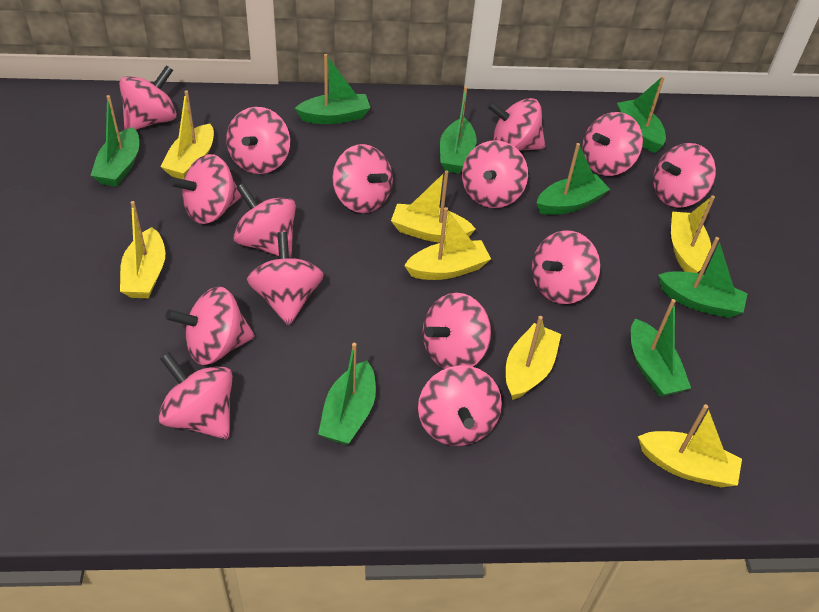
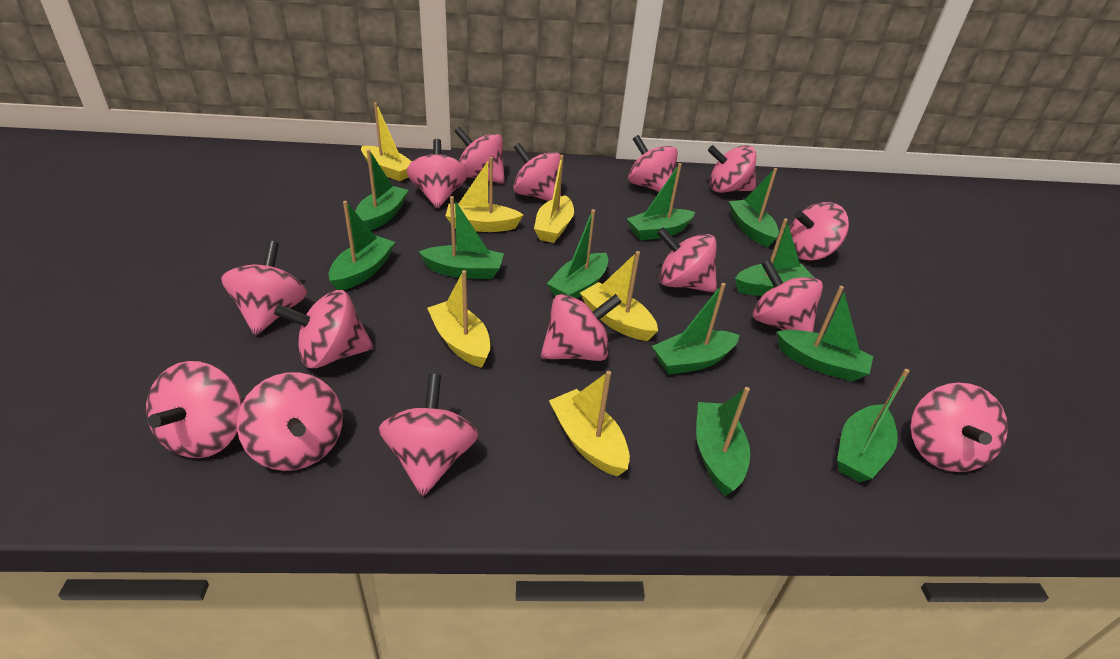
green boat: 8 -> 11
yellow boat: 7 -> 6

